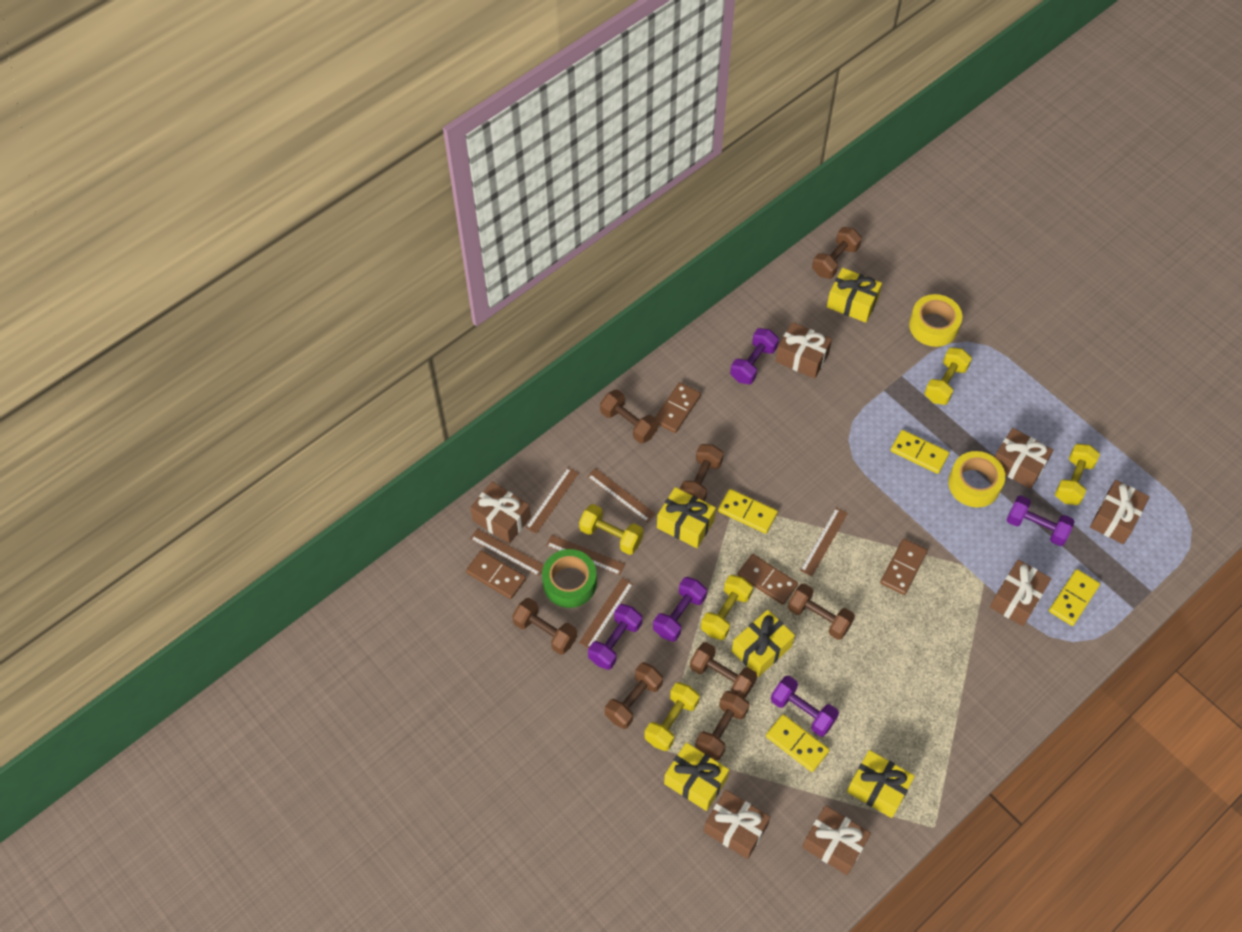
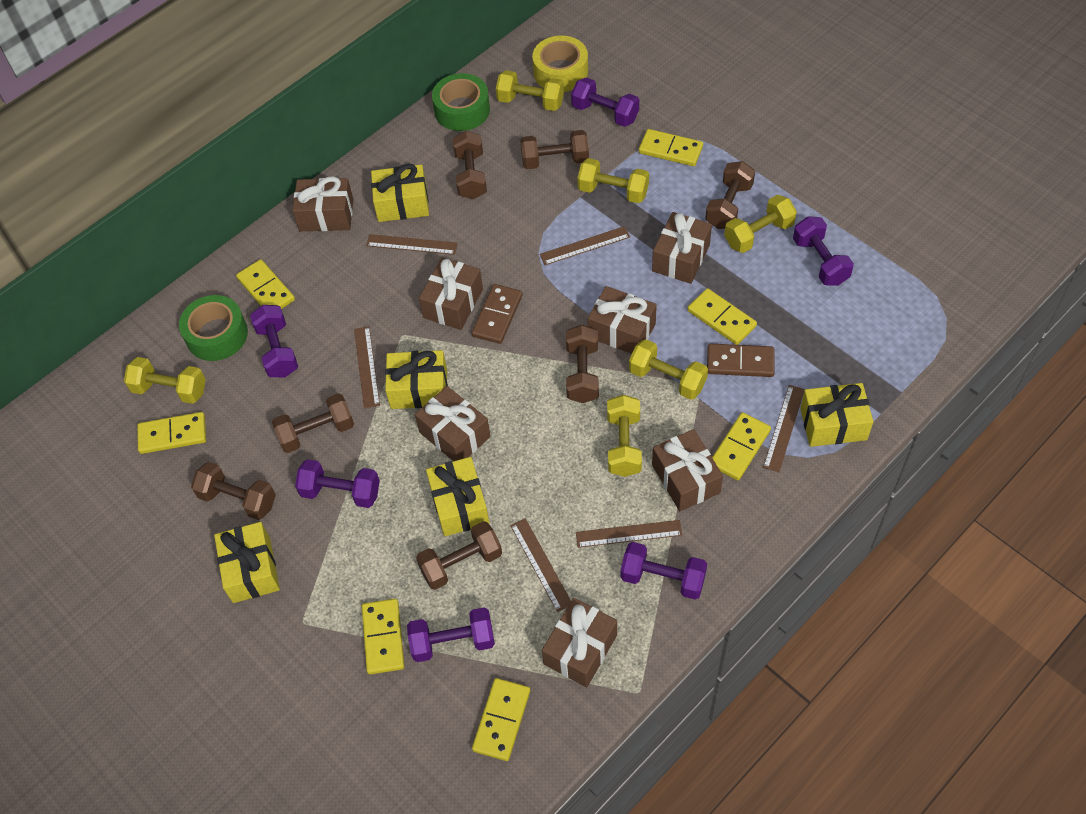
brown domino: 4 -> 2
brown dumbbell: 8 -> 7
green tape: 1 -> 2
purple dumbbell: 5 -> 6
yellow domino: 4 -> 7
yellow dumbbell: 5 -> 6
yellow tape: 2 -> 1

